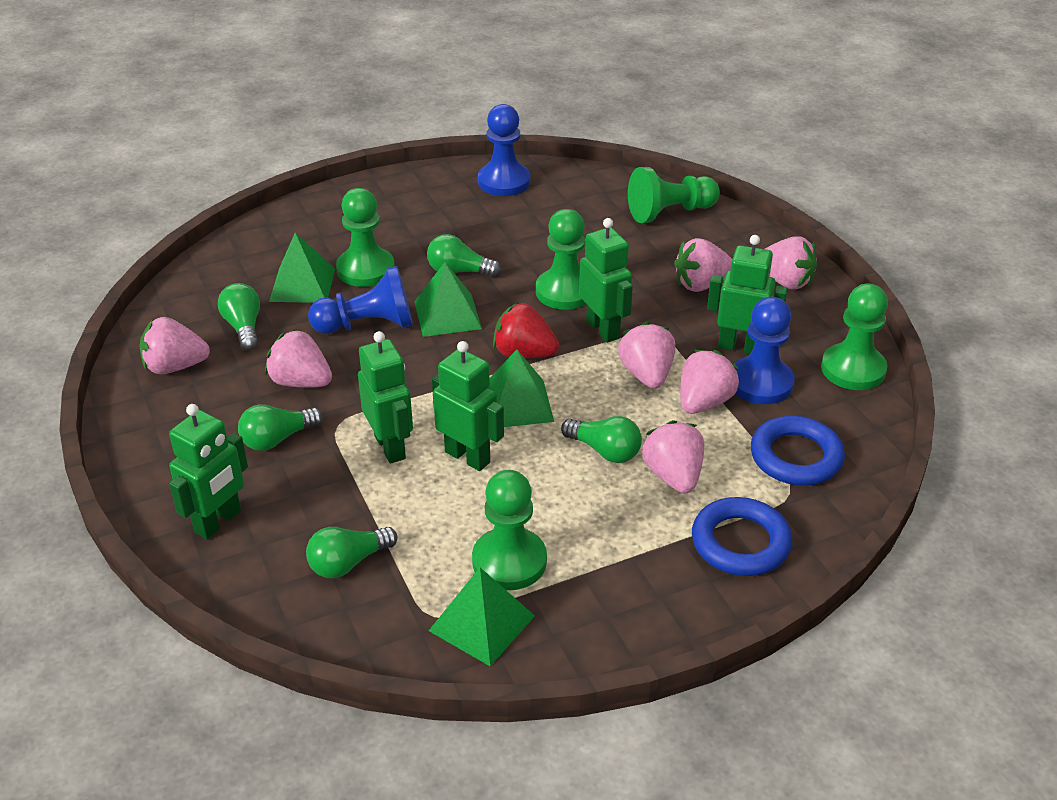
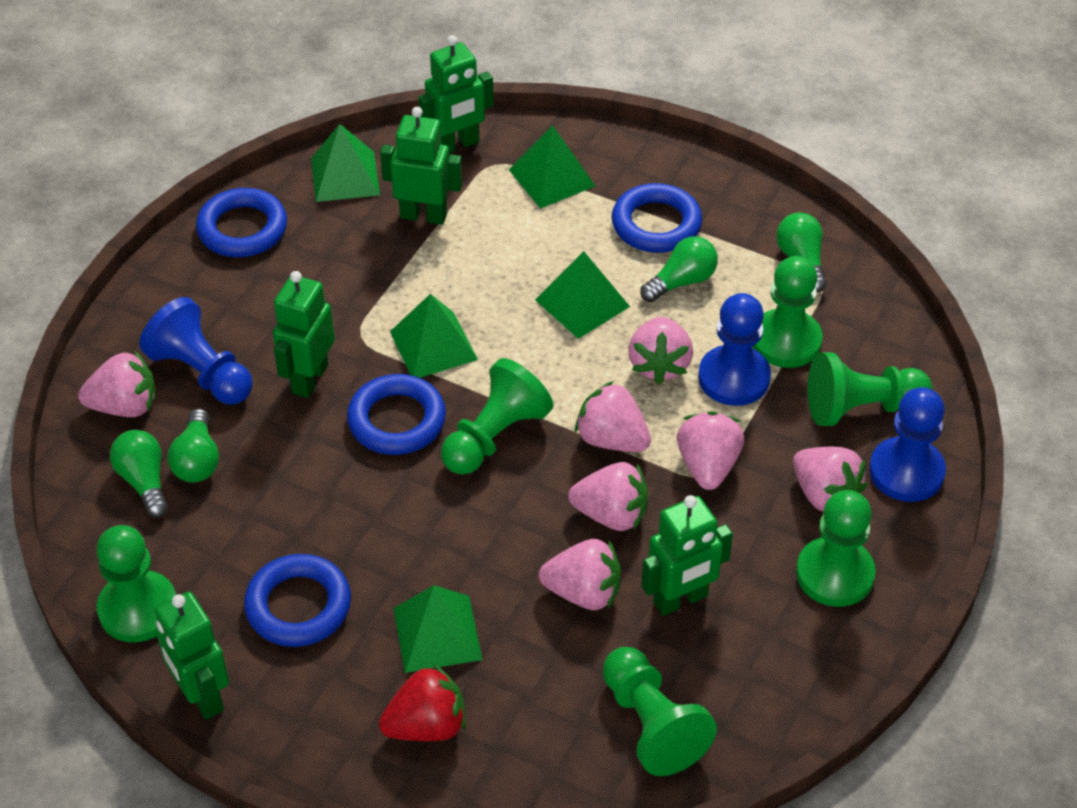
blue ring: 2 -> 4
green light bulb: 5 -> 4
green pawn: 5 -> 6
green pyramid: 4 -> 5

